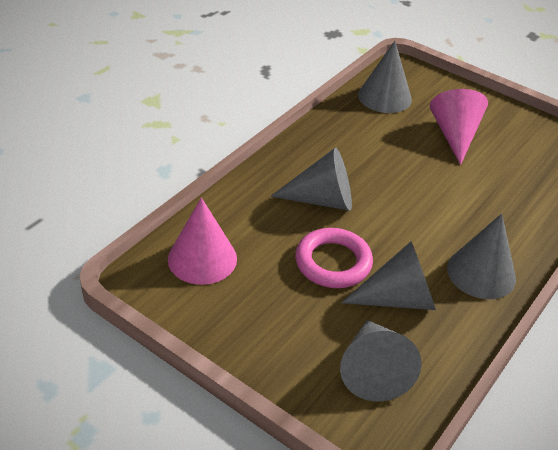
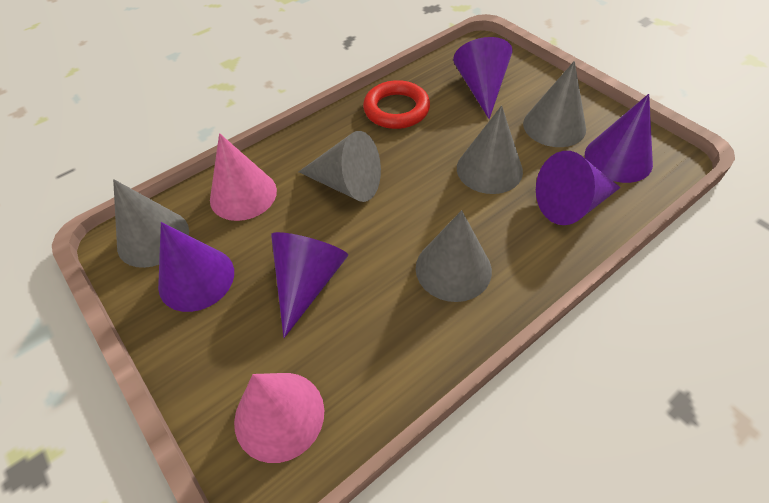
pink ring: 1 -> 0
purple cone: 0 -> 5
red ring: 0 -> 1

